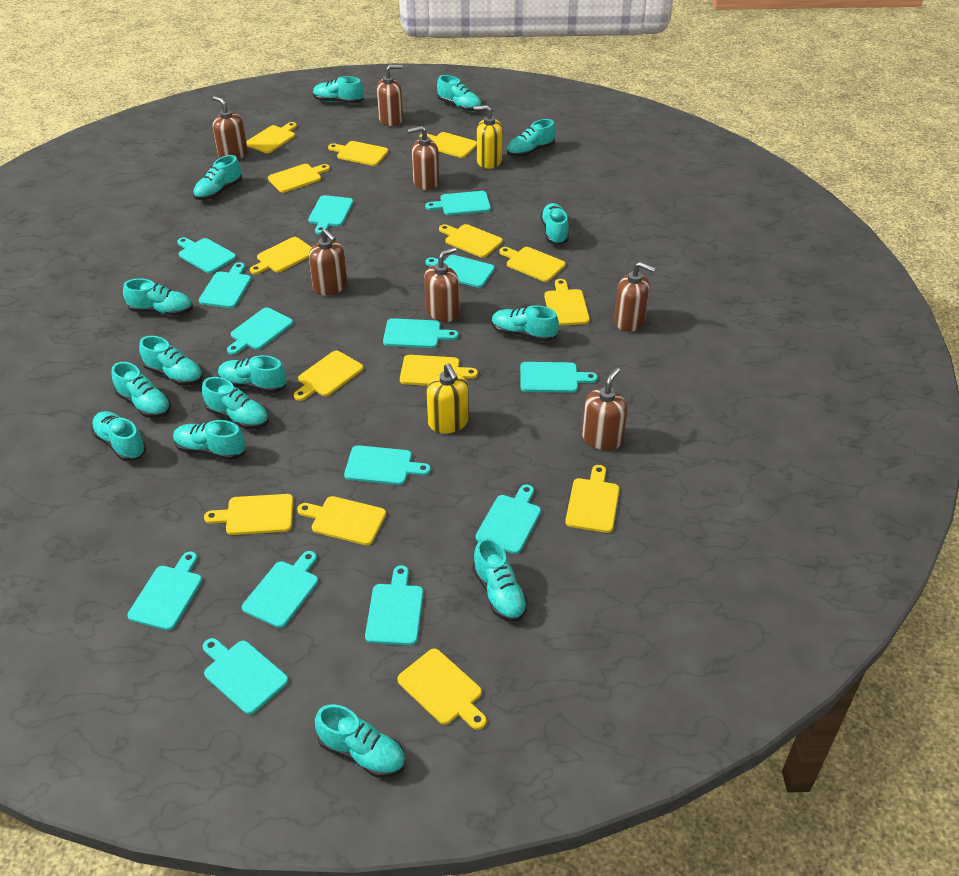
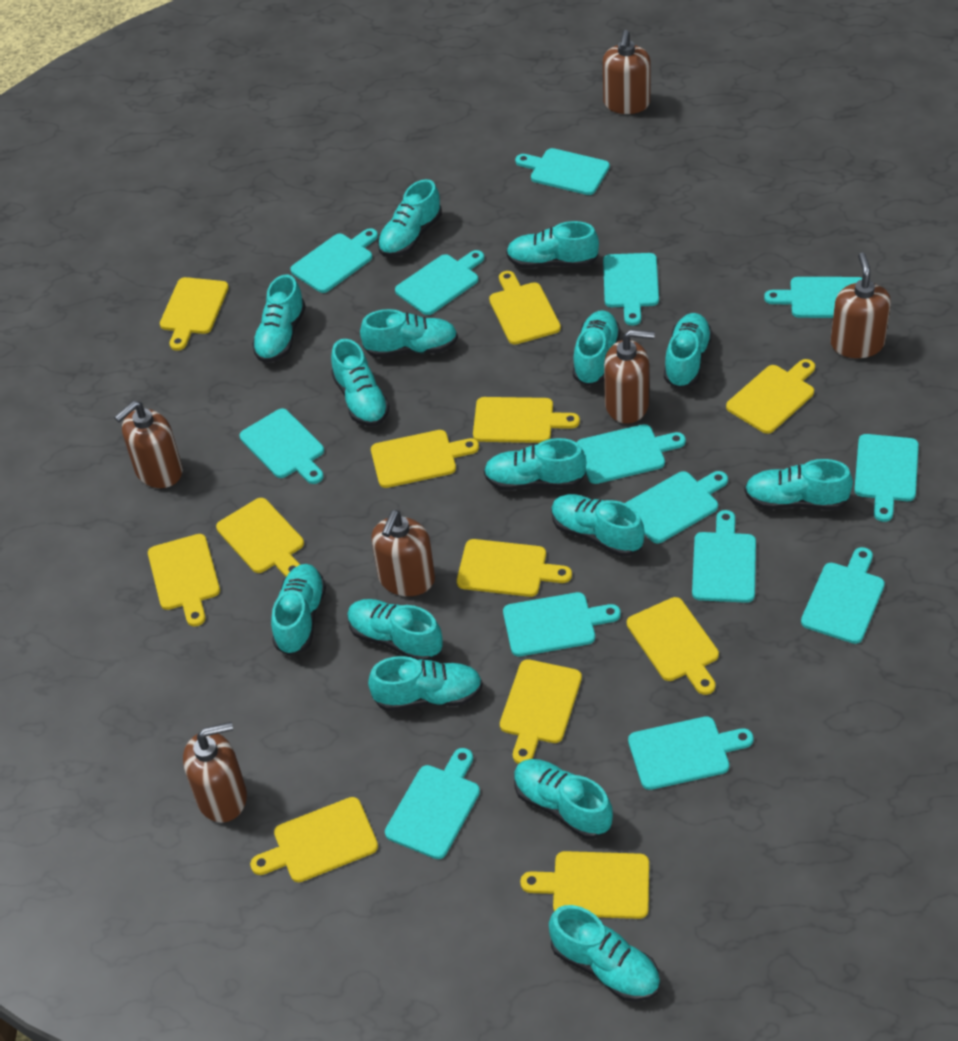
brown soap dispenser: 7 -> 6
yellow cutting board: 14 -> 12
yellow soap dispenser: 2 -> 0

